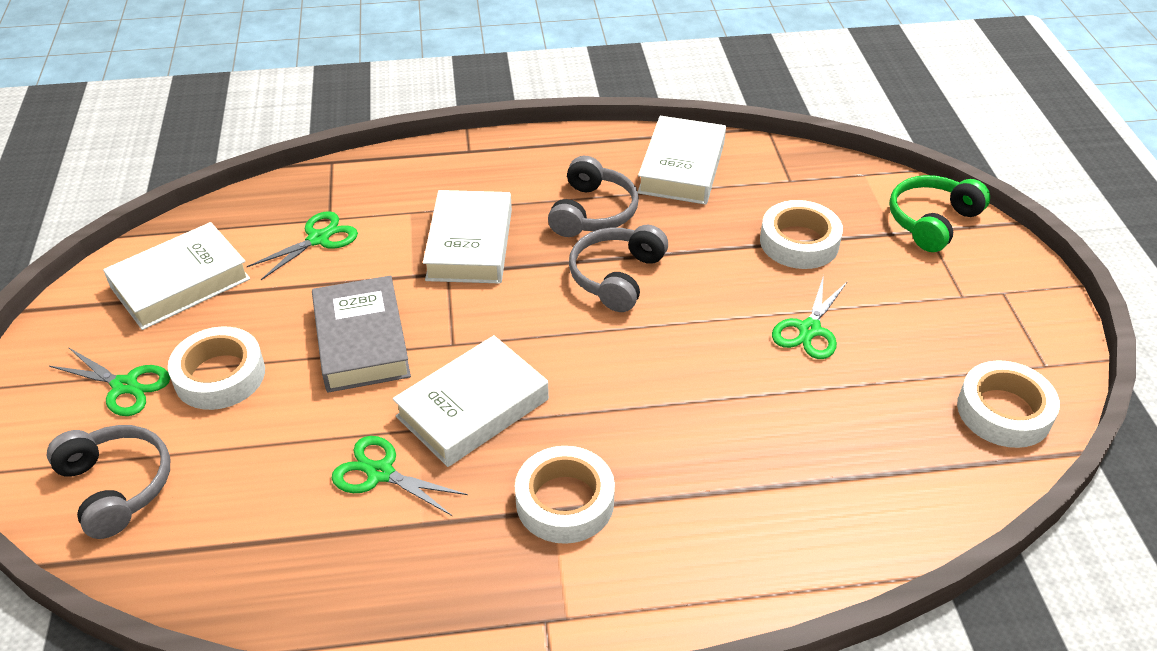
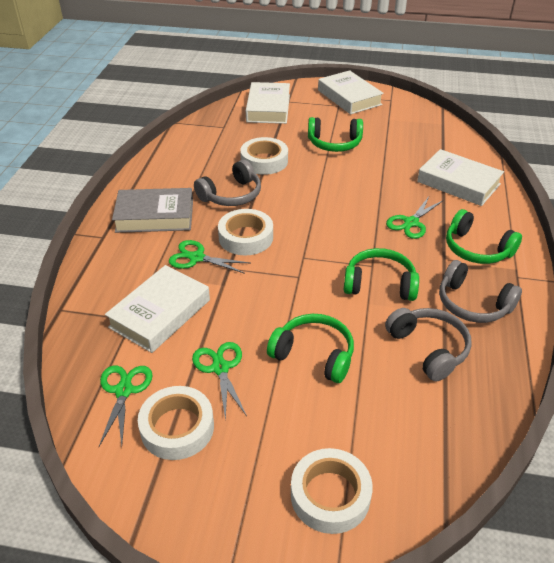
green headphones: 1 -> 4

